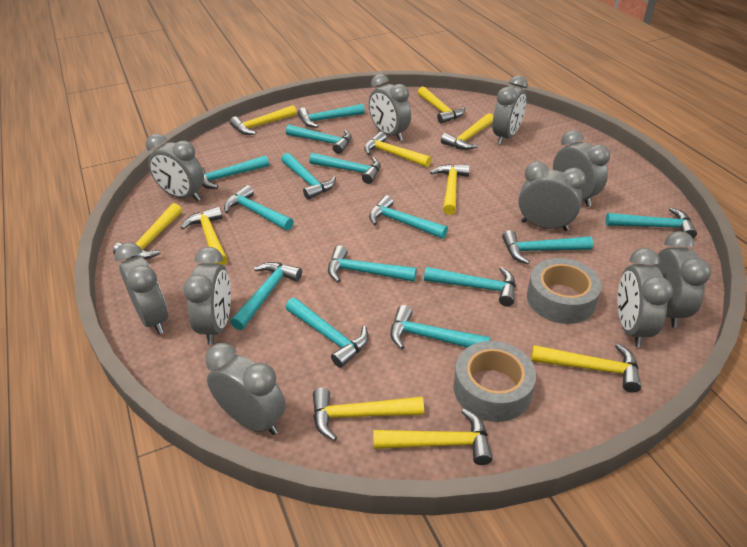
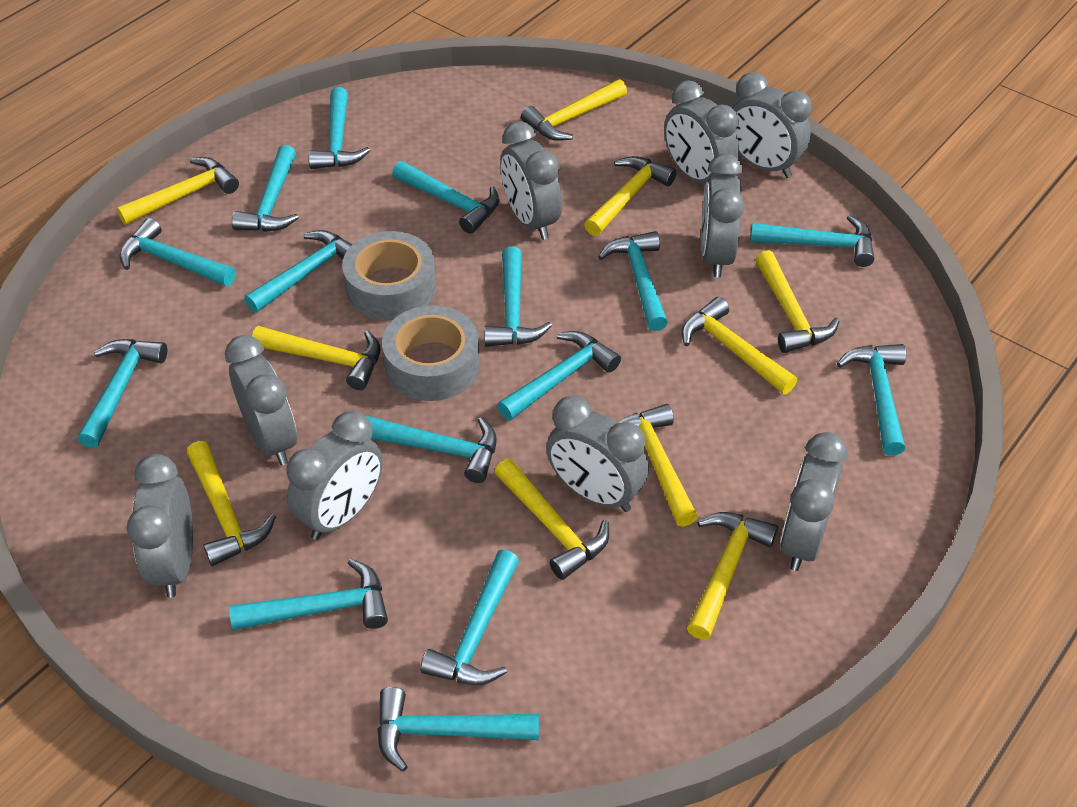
grey clock: 10 -> 9
turquoise hammer: 14 -> 15

